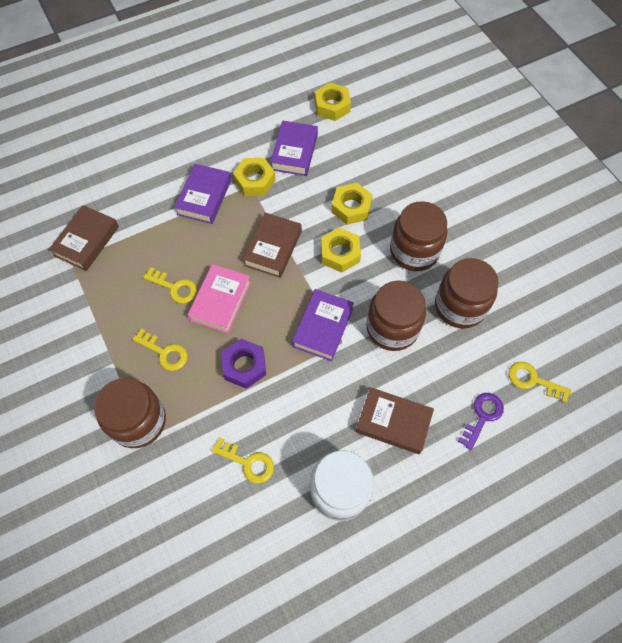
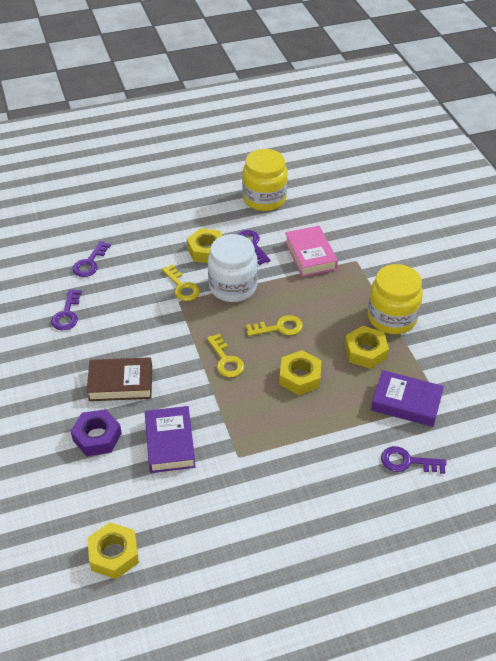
brown book: 3 -> 1
brown jar: 4 -> 0
purple book: 3 -> 2
purple key: 1 -> 4
yellow jar: 0 -> 2
yellow key: 4 -> 3

